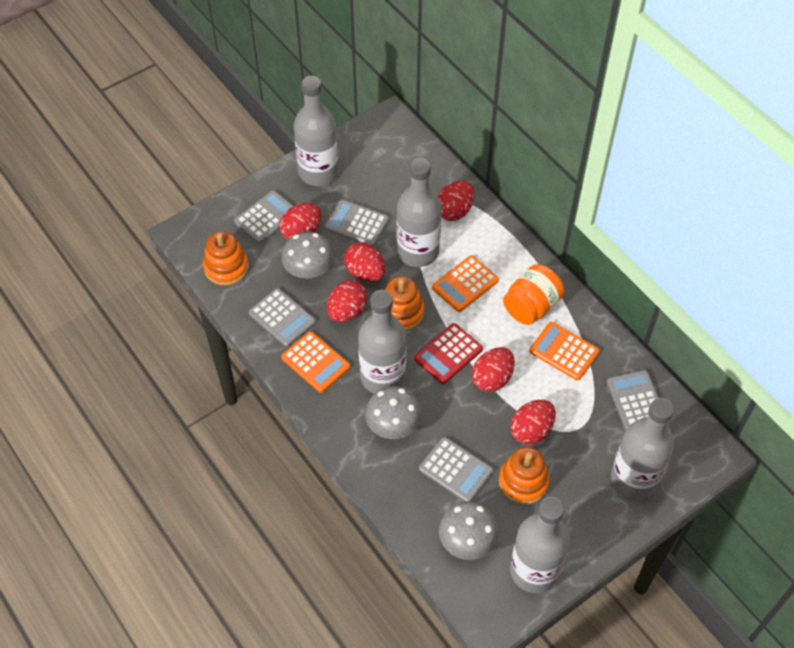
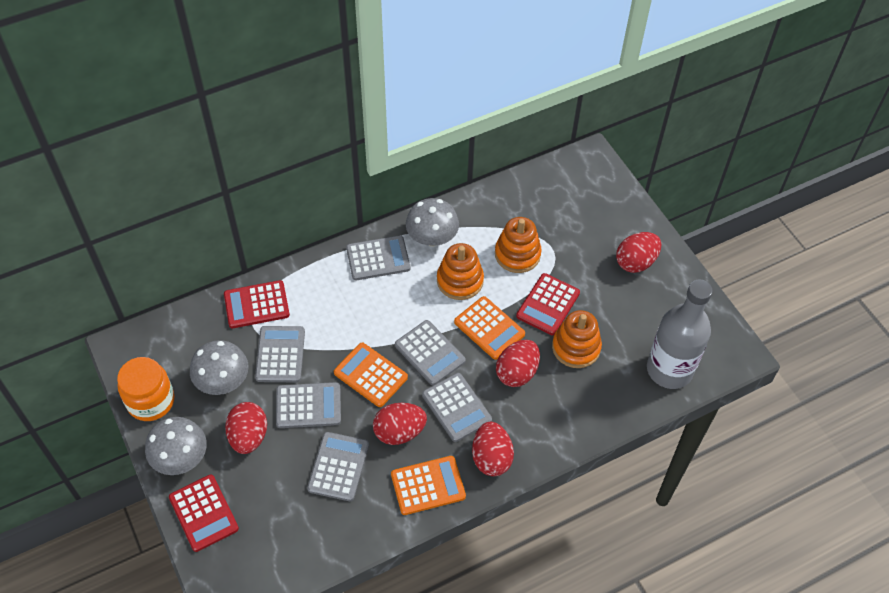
grey bottle: 5 -> 1
grey calculator: 5 -> 6
red calculator: 1 -> 3
red egg: 6 -> 5

